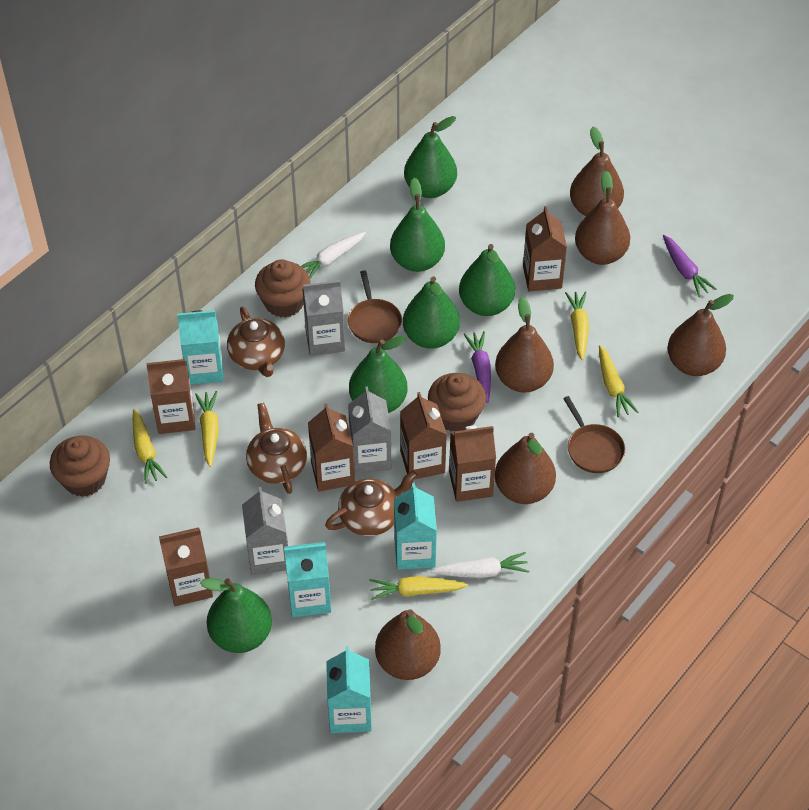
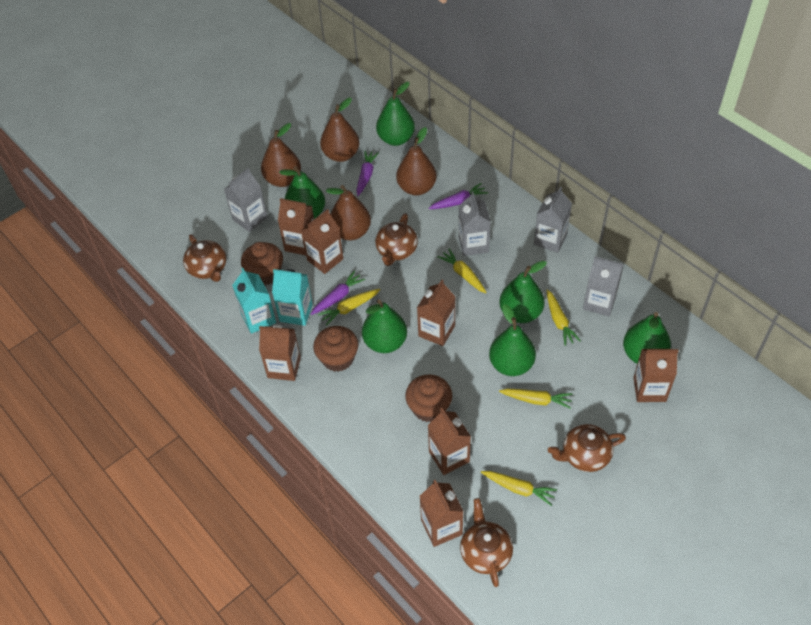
brown carton: 6 -> 7
brown pan: 2 -> 0
brown pear: 6 -> 4
brown teapot: 3 -> 4
grey carton: 3 -> 4
purple carrot: 2 -> 3
turquoise carton: 4 -> 2
white carrot: 2 -> 0

